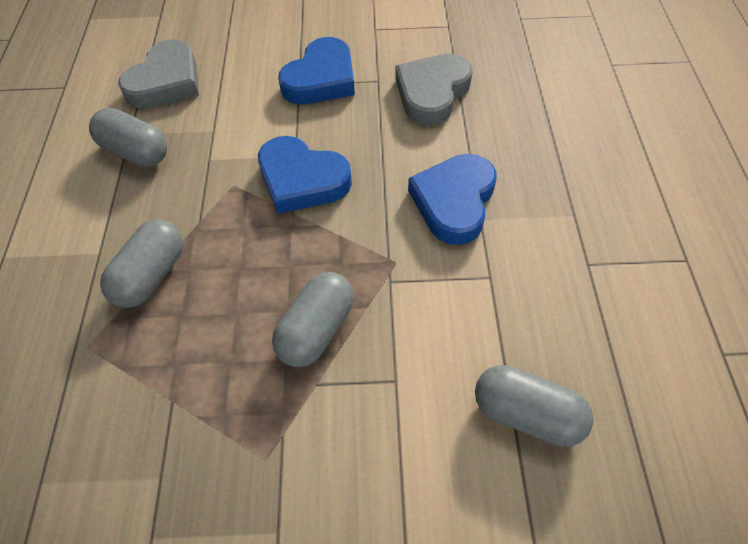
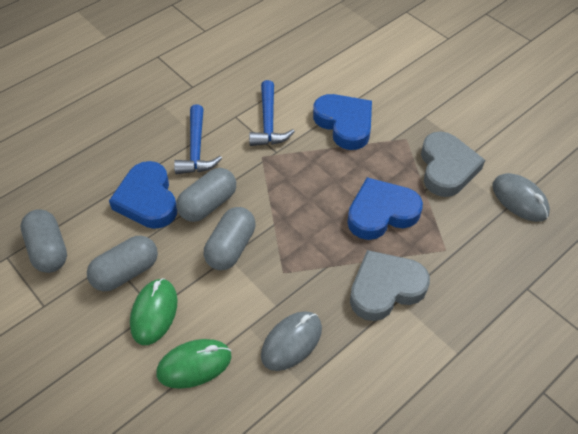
blue hammer: 0 -> 2
green mouse: 0 -> 2
grey mouse: 0 -> 2

